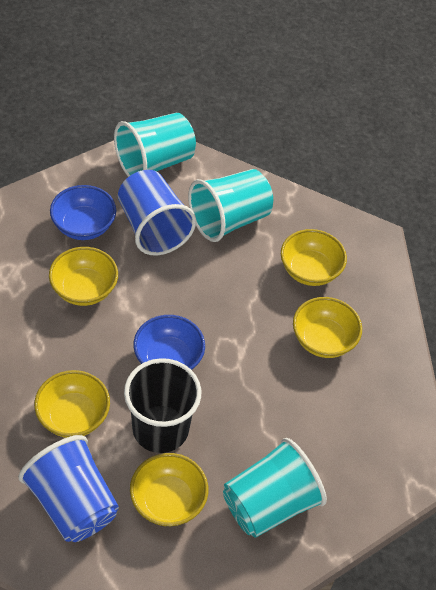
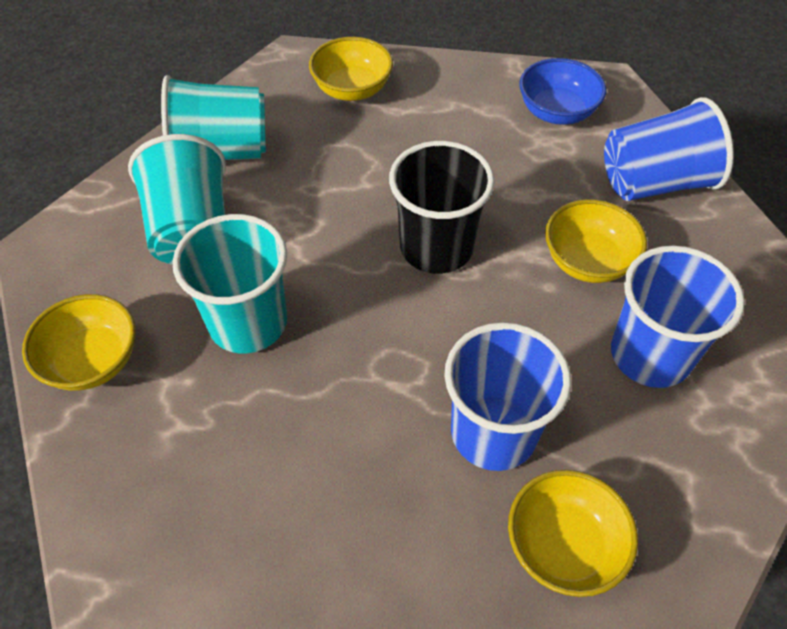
blue bowl: 2 -> 1
blue cup: 2 -> 3
yellow bowl: 5 -> 4

